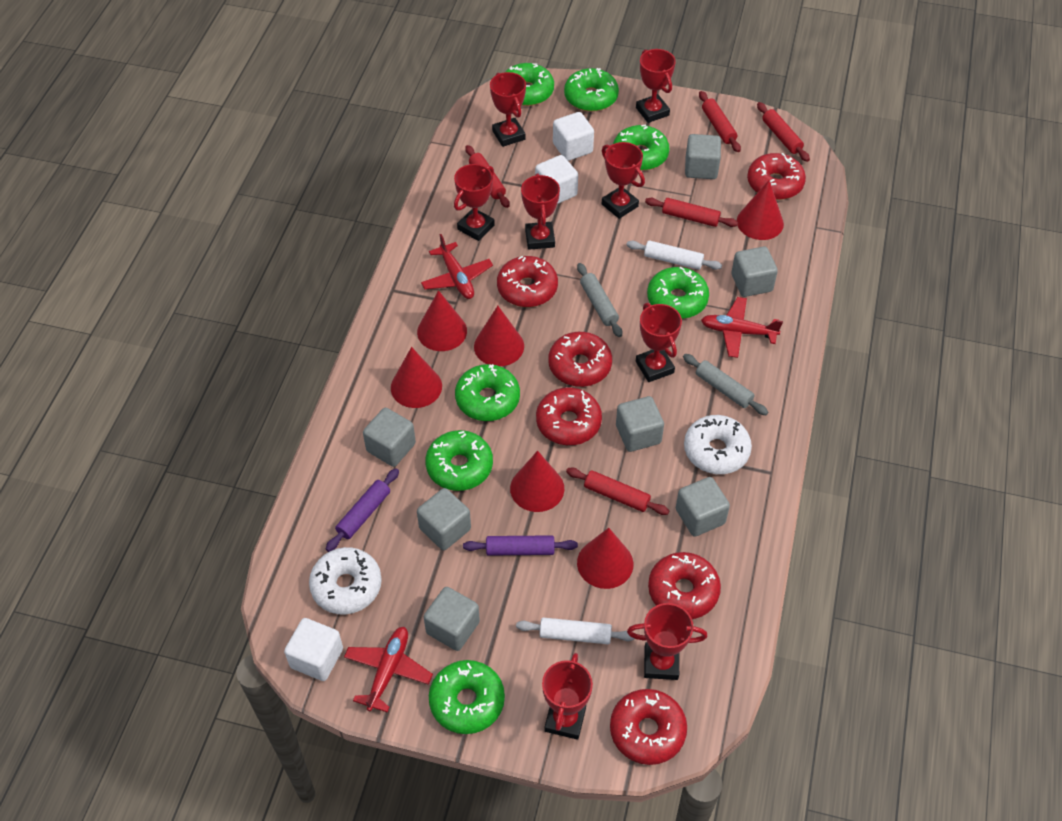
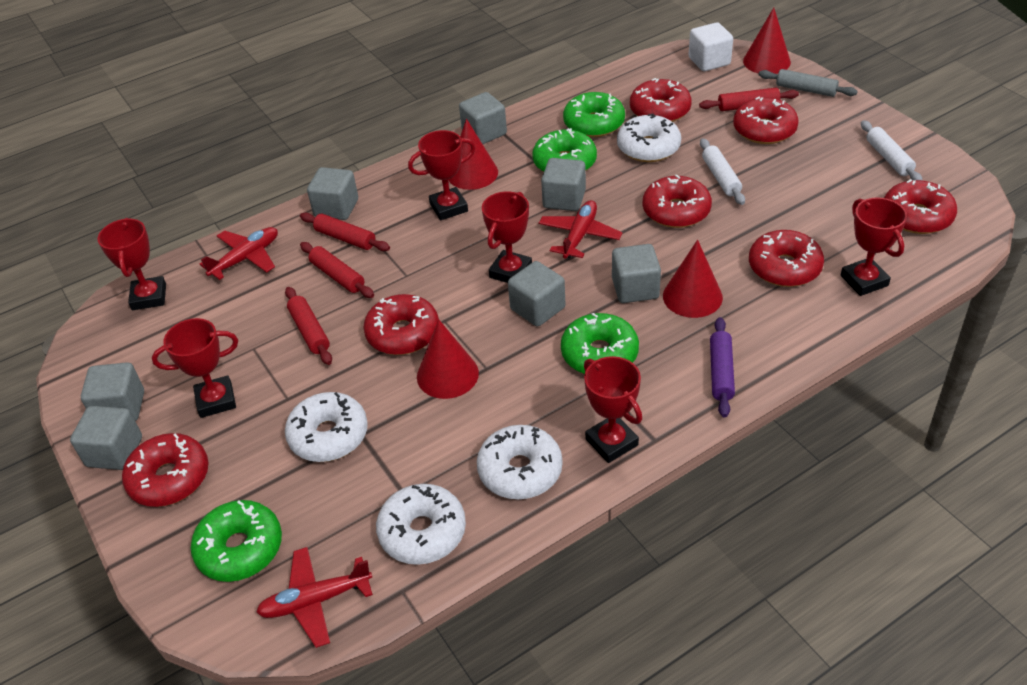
green donut: 7 -> 4
grey rolling pin: 2 -> 1
purple rolling pin: 2 -> 1
red cone: 6 -> 4
red donut: 6 -> 7
red rolling pin: 5 -> 4
red trophy: 8 -> 6
white cube: 3 -> 1
white donut: 2 -> 4

